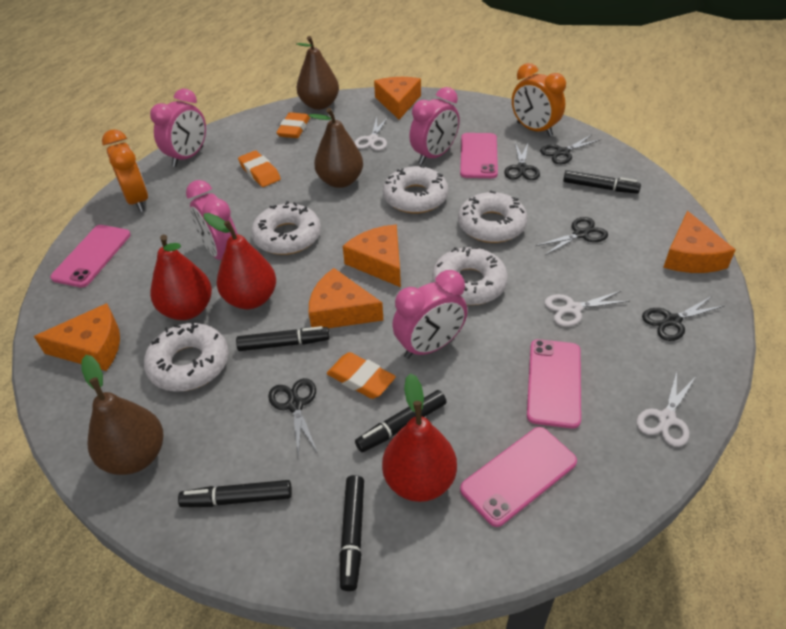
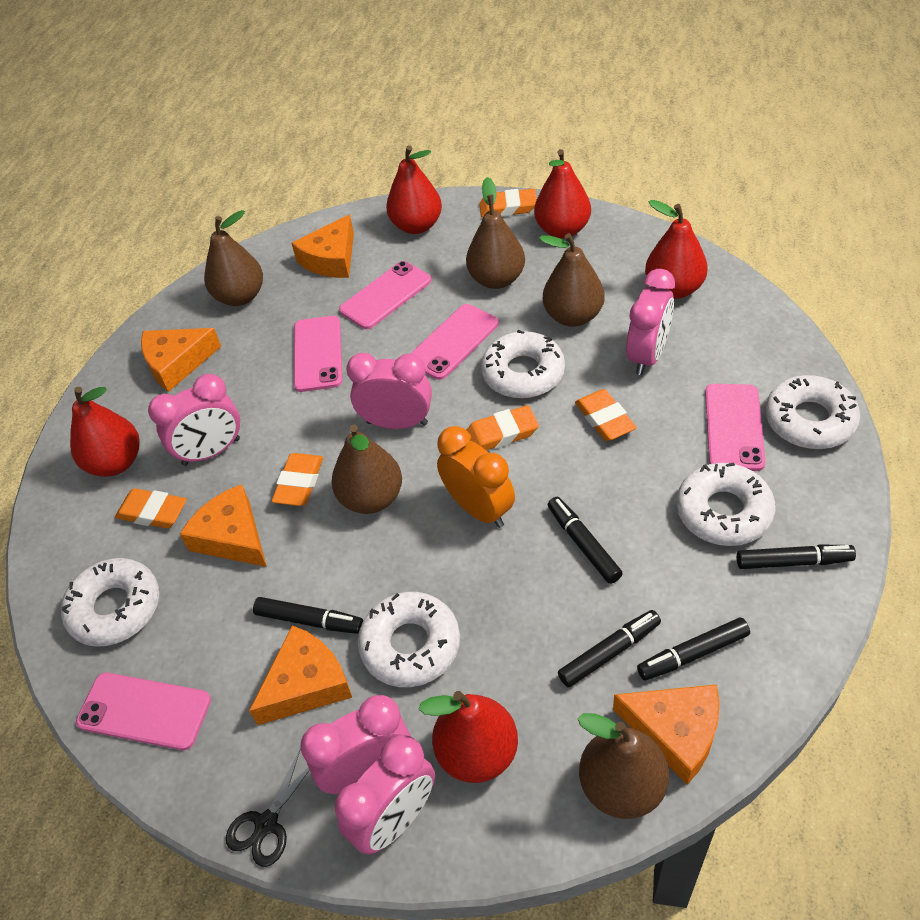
black scissors: 5 -> 1
brown pear: 3 -> 5
orange clock: 2 -> 1
orange eraser: 3 -> 5
pink clock: 4 -> 5
pink phone: 4 -> 5
red pear: 3 -> 5
white scissors: 3 -> 0

